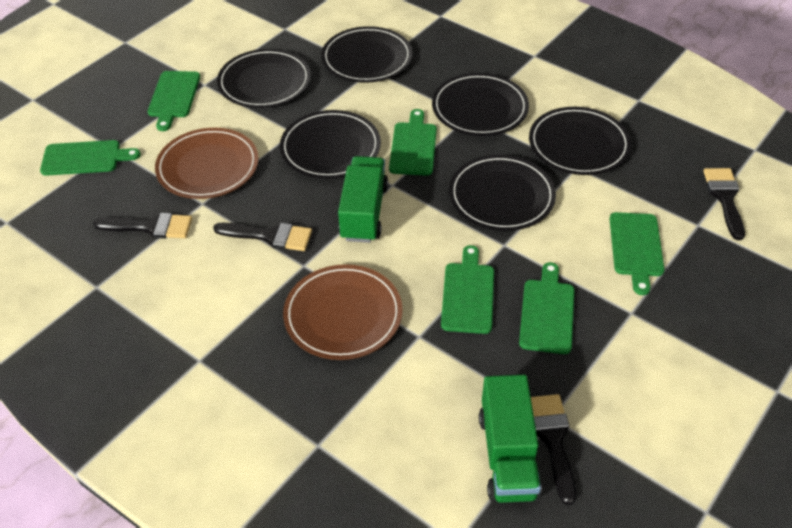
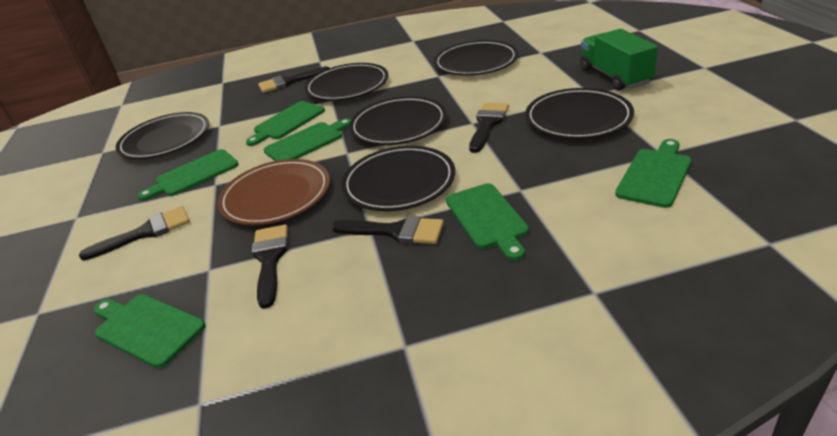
black brush: 4 -> 5
brown plate: 2 -> 1
green truck: 2 -> 1

